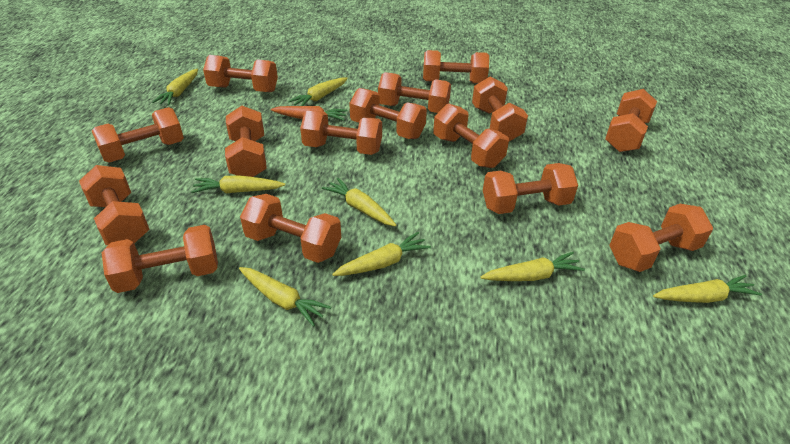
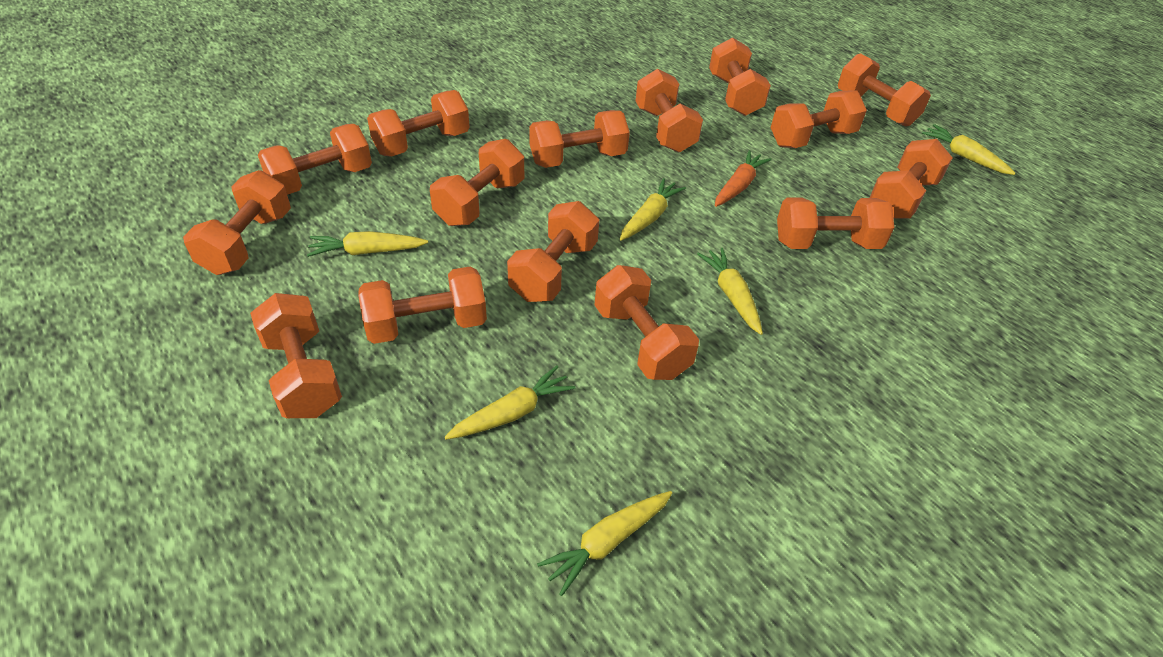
yellow carrot: 8 -> 6

